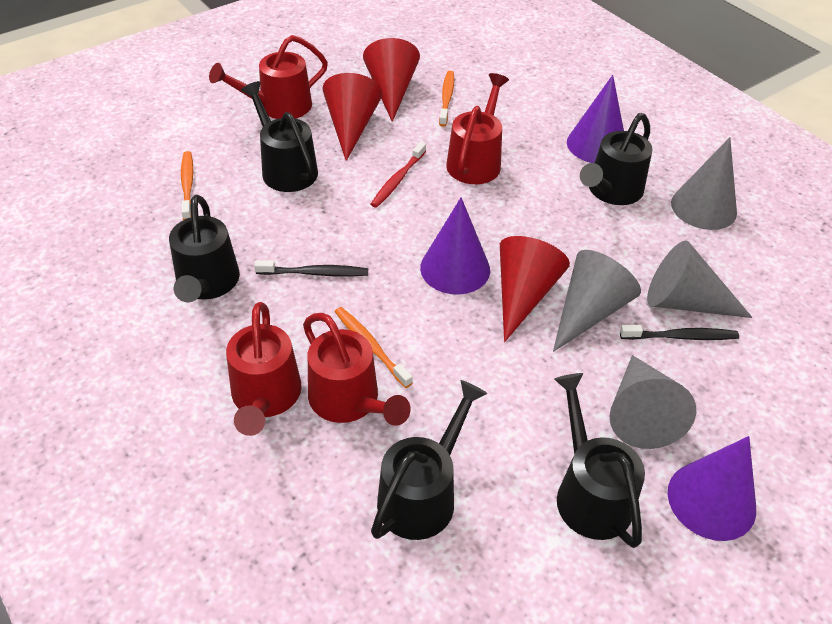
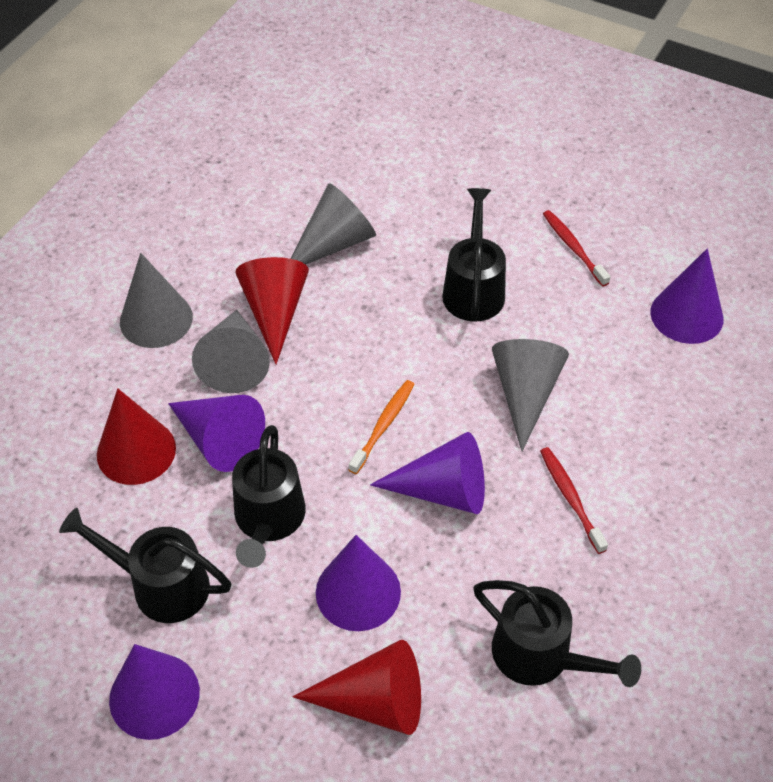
black toothbrush: 2 -> 0
black watering can: 5 -> 4
orange toothbrush: 3 -> 1
purple cone: 3 -> 5
red toothbrush: 1 -> 2
red watering can: 4 -> 0

